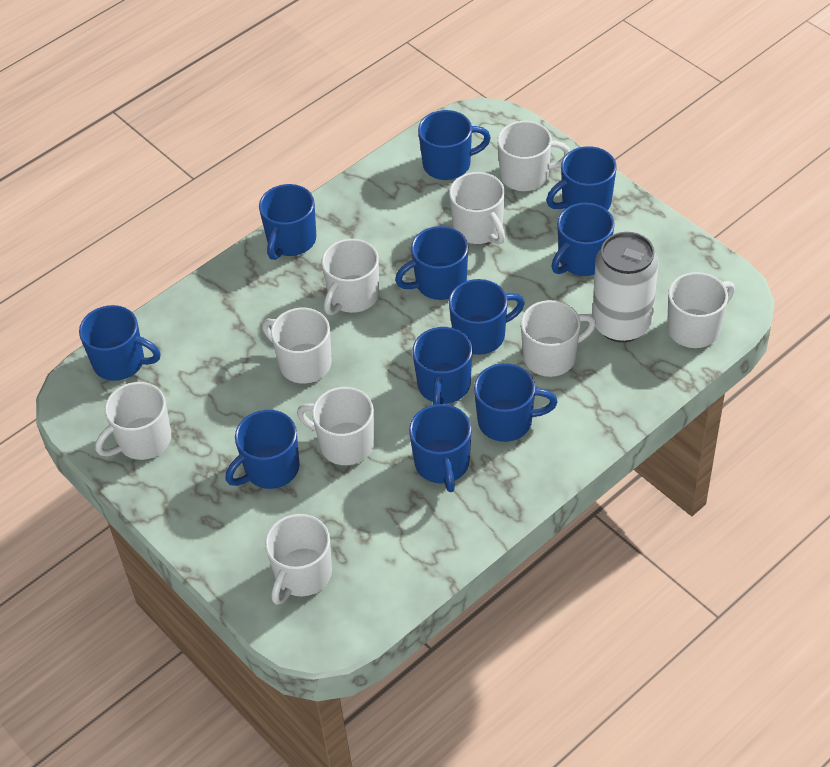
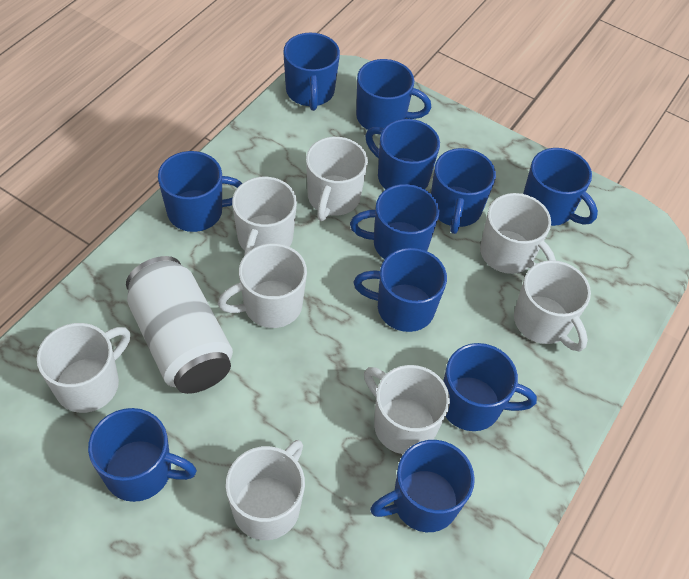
white mug: 9 -> 8

